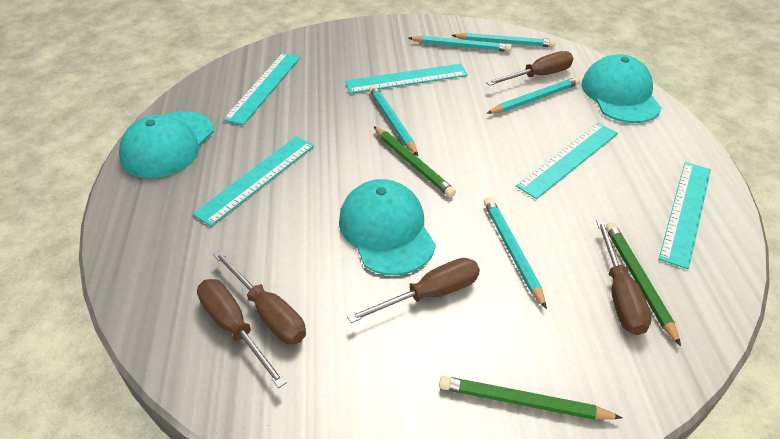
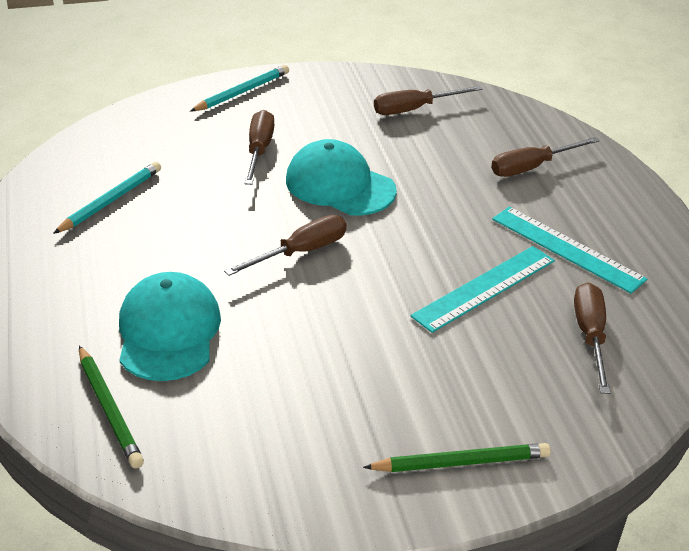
green pencil: 3 -> 2
turquoise cap: 3 -> 2
turquoise pencil: 5 -> 2
turquoise ruler: 5 -> 2

